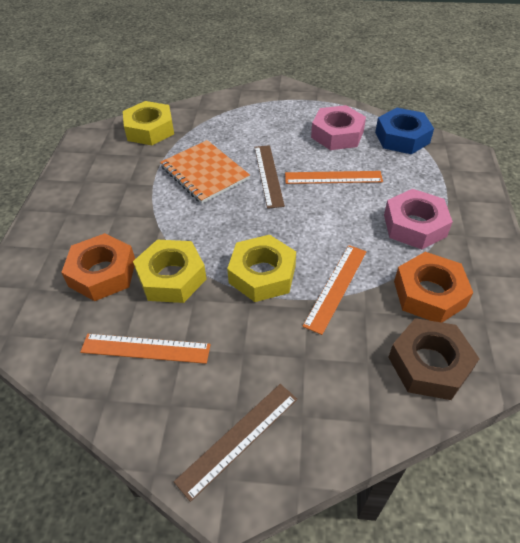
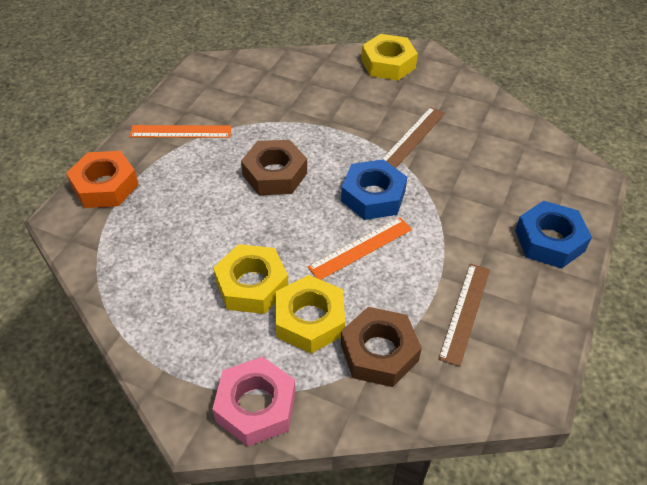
blue nut: 1 -> 2
brown nut: 1 -> 2
orange notebook: 1 -> 0
orange nut: 2 -> 1
orange ruler: 3 -> 2
pink nut: 2 -> 1

